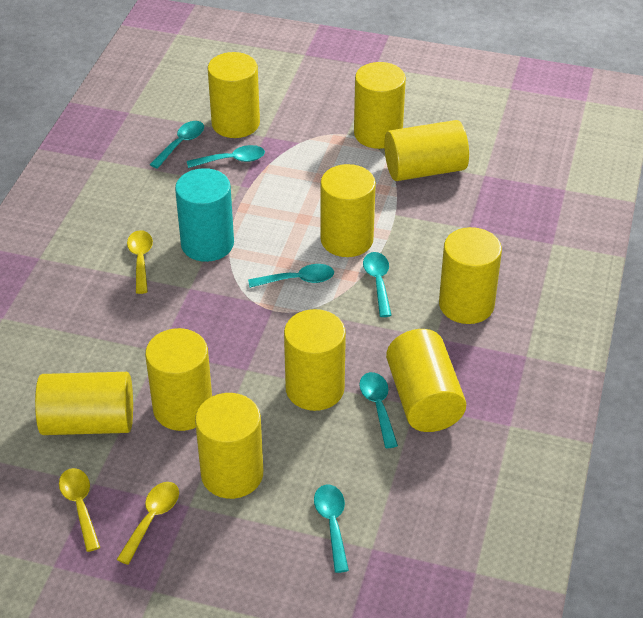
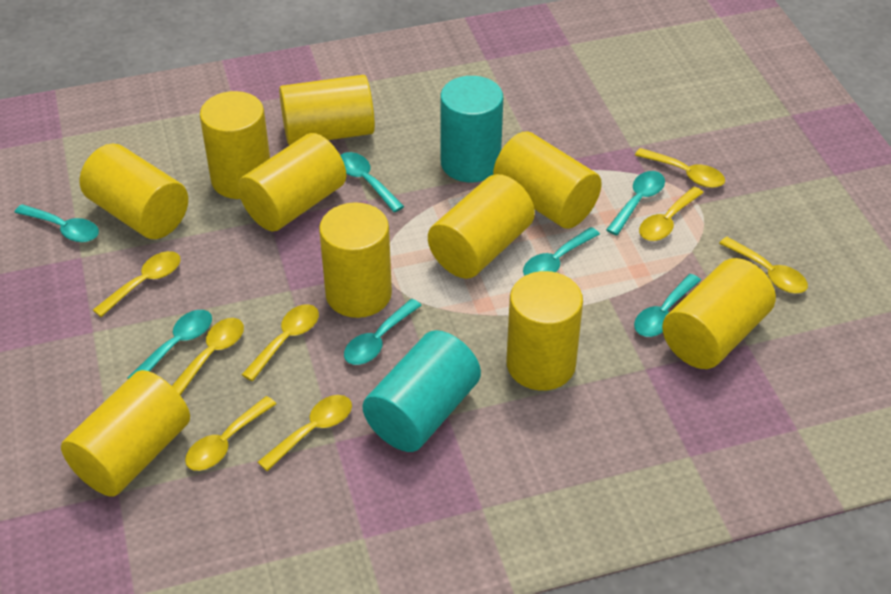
turquoise cylinder: 1 -> 2
turquoise spoon: 6 -> 7
yellow spoon: 3 -> 8

